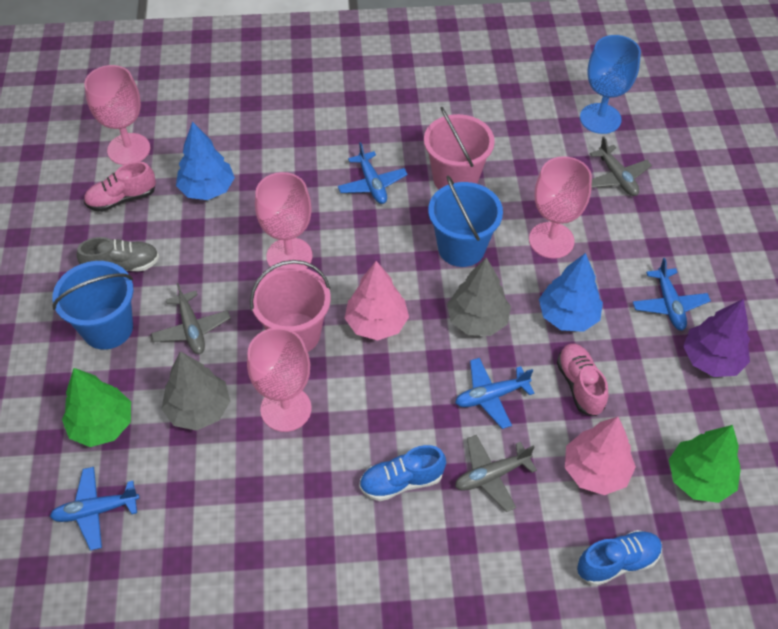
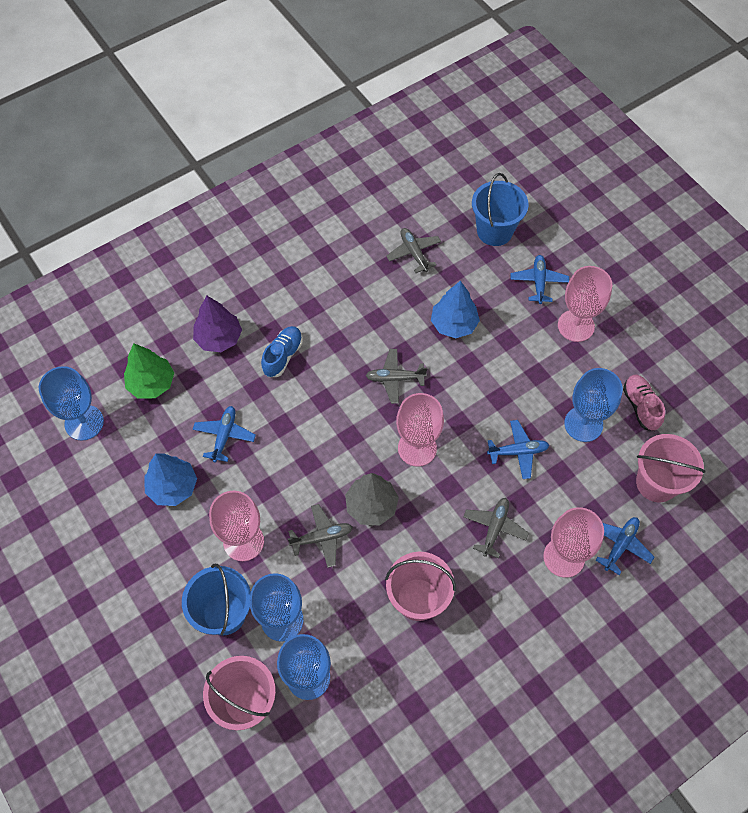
blue goblet: 1 -> 4
blue shoe: 2 -> 1
green tree: 2 -> 1
grey plane: 3 -> 4
grey shoe: 1 -> 0
grey tree: 2 -> 1
pink bucket: 2 -> 3
pink shoe: 2 -> 1
pink tree: 2 -> 0

